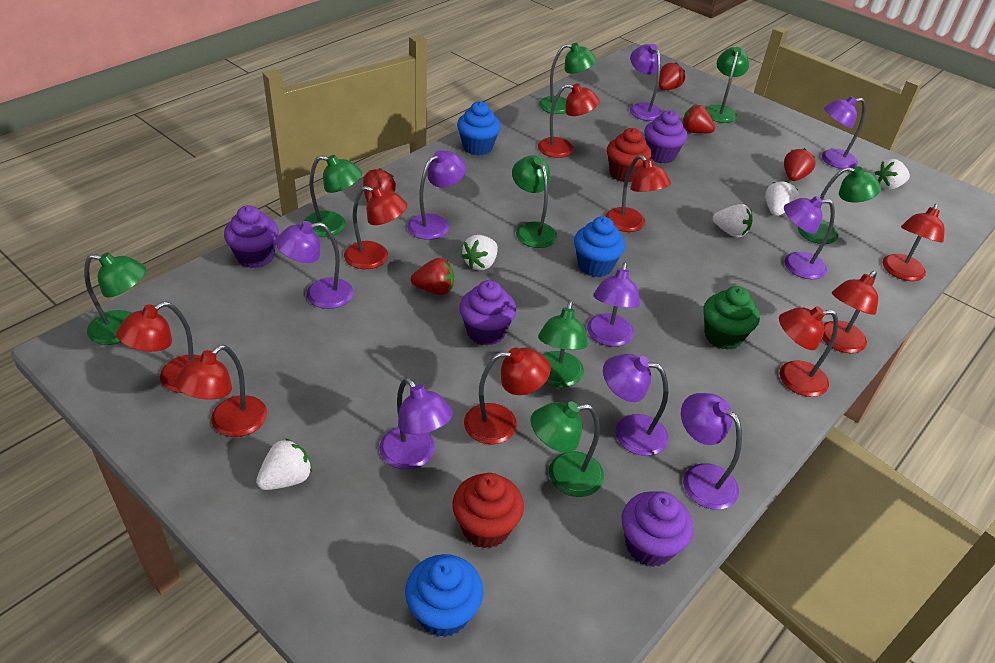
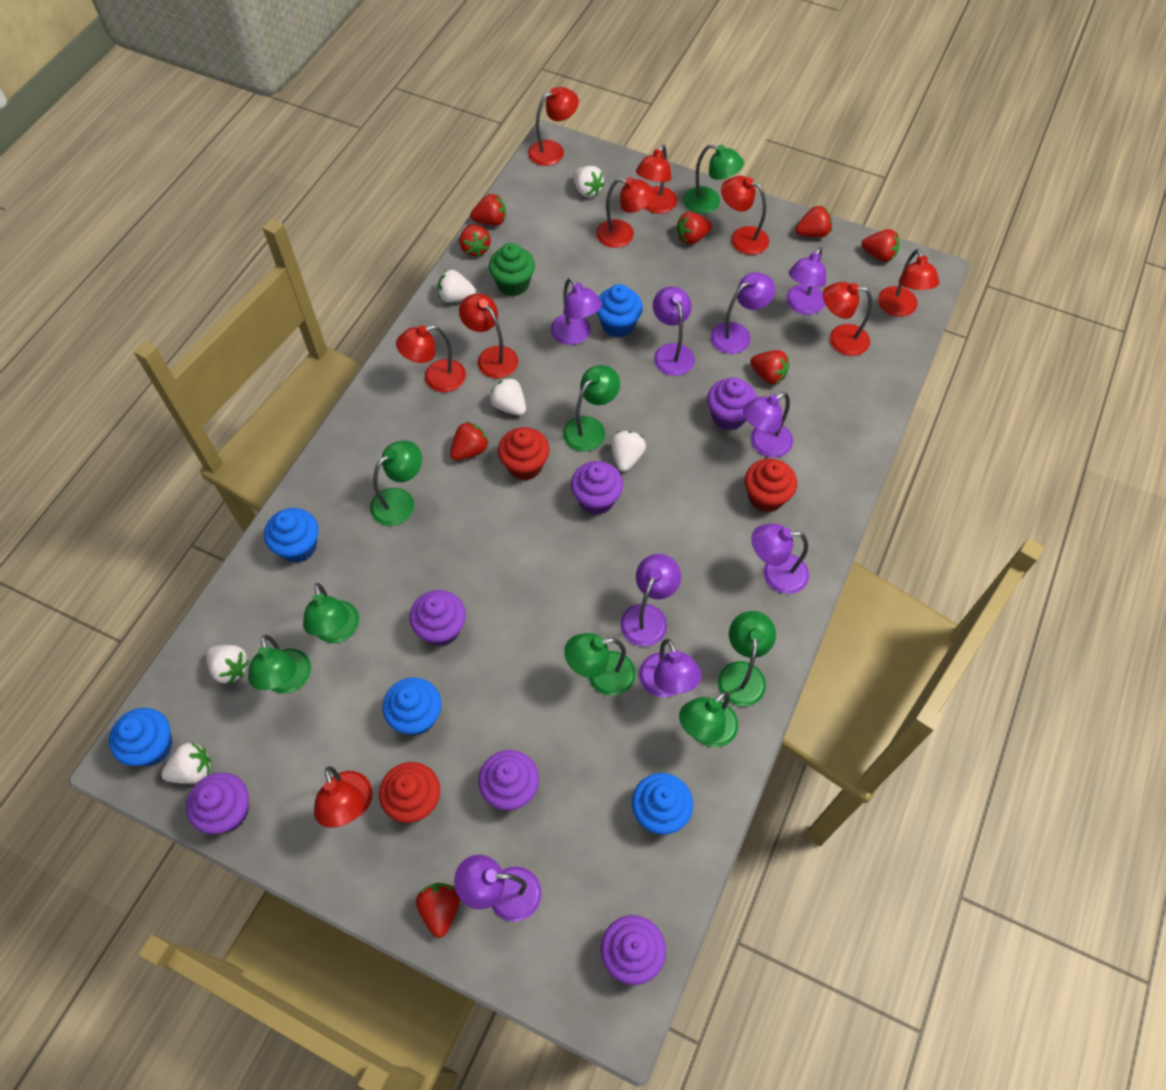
blue cupcake: 3 -> 5
purple cupcake: 4 -> 6
red cupcake: 2 -> 3
red strawberry: 5 -> 8
white strawberry: 5 -> 6

